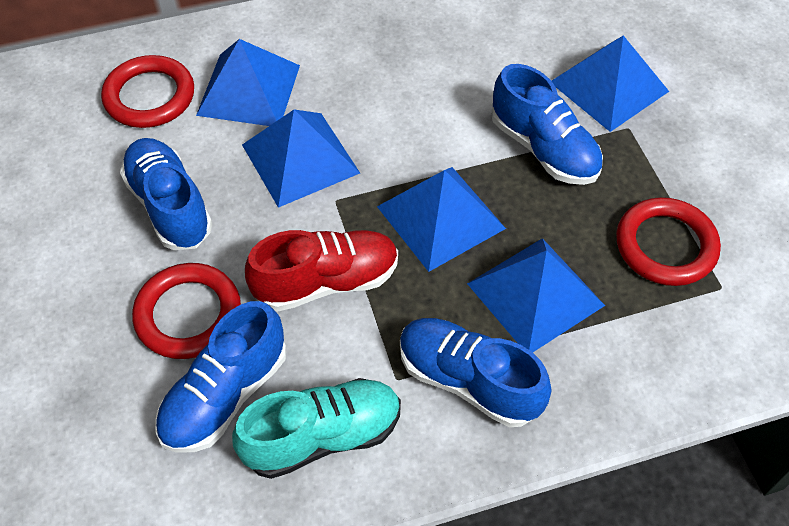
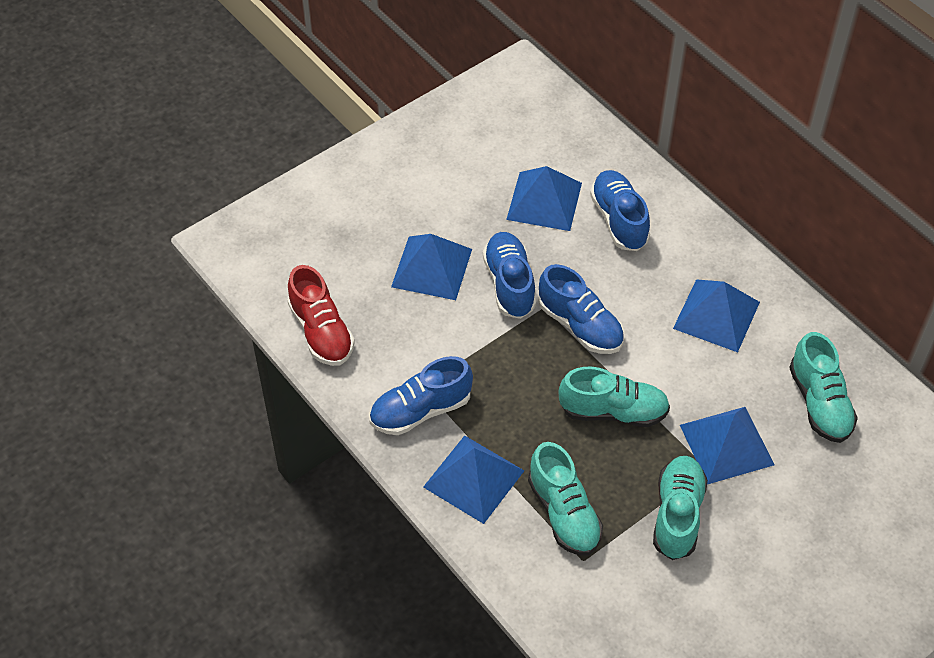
red ring: 3 -> 0
turquoise shoe: 1 -> 4

